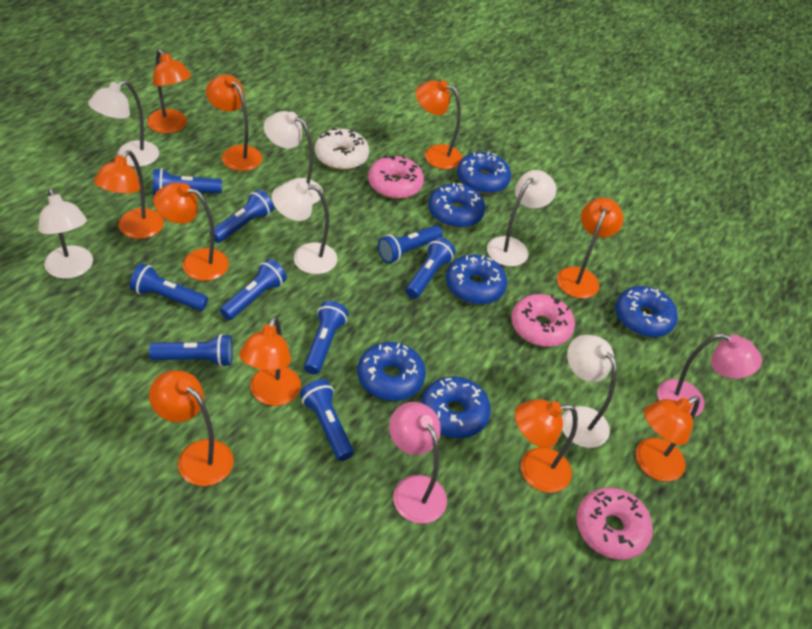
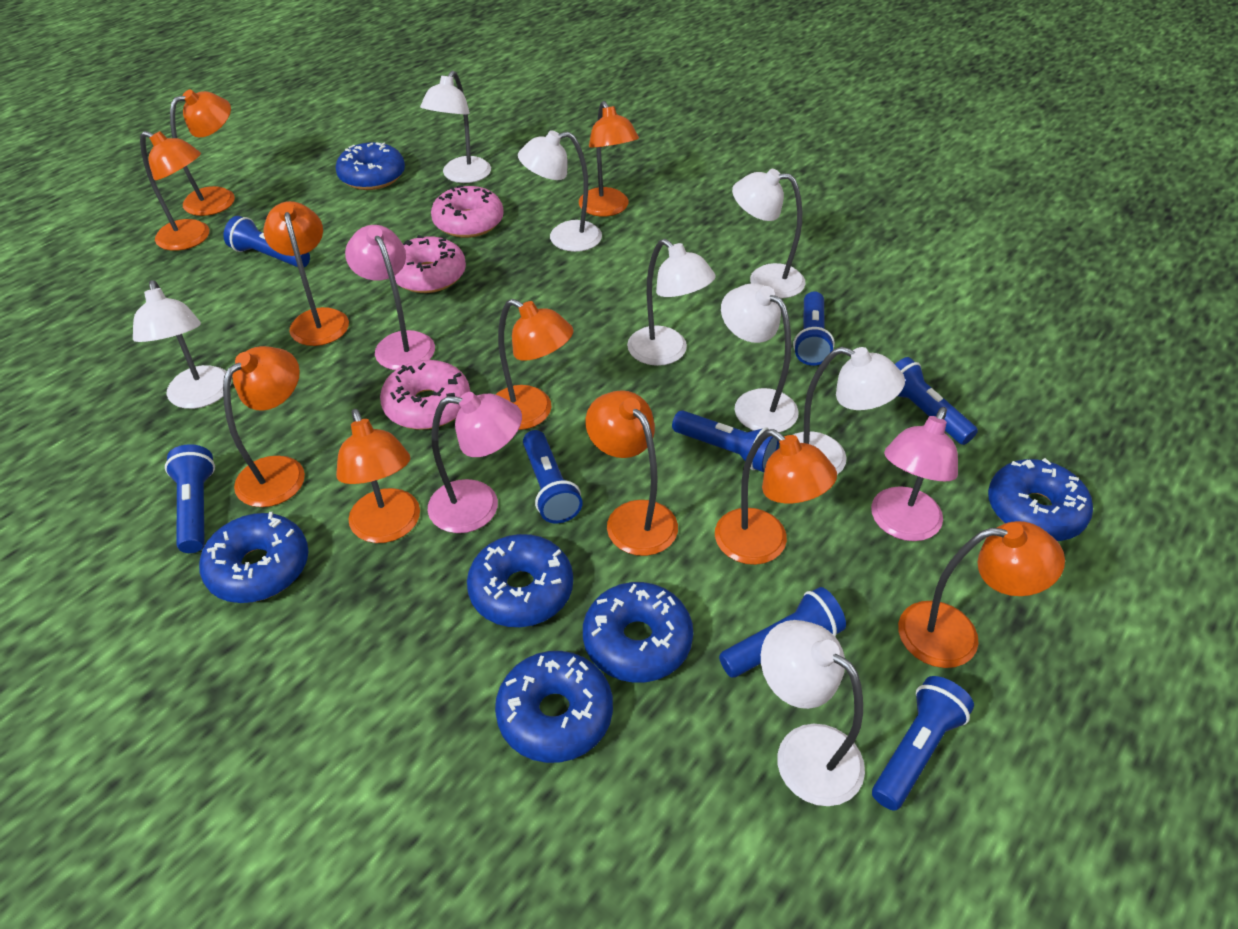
blue flashlight: 9 -> 8
pink lamp: 2 -> 3
white donut: 1 -> 0
white lamp: 6 -> 8

